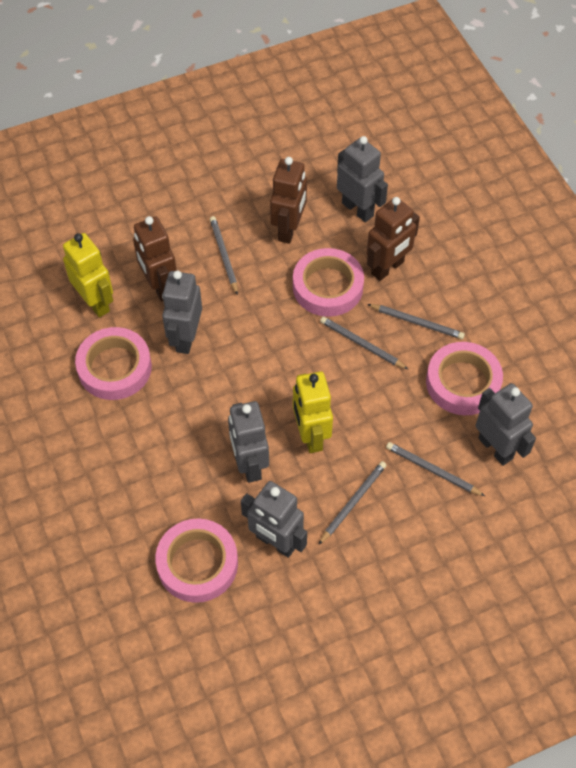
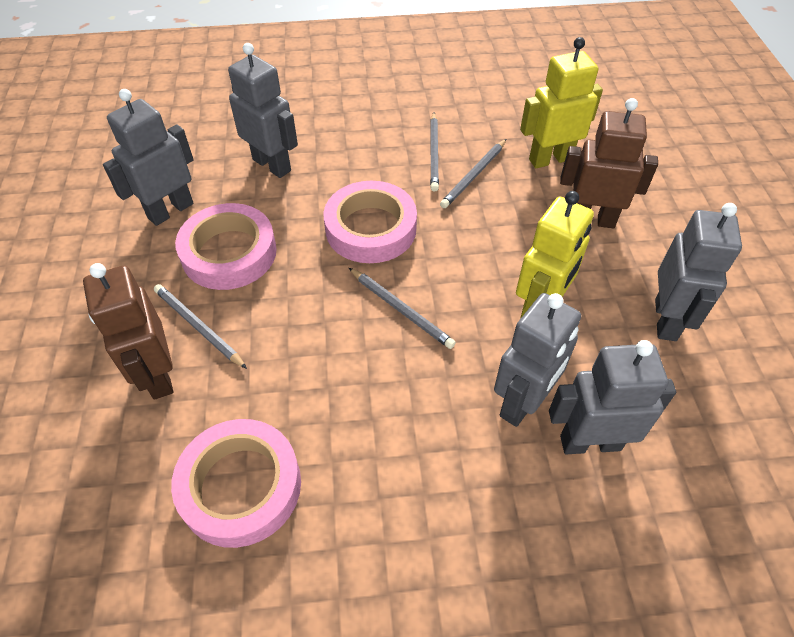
brown robot: 3 -> 2
grey pencil: 5 -> 4
pink tape: 4 -> 3

